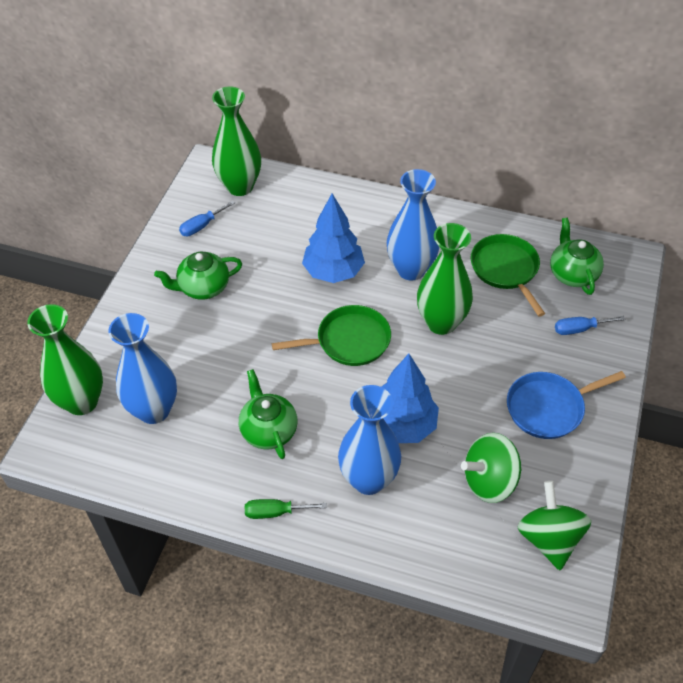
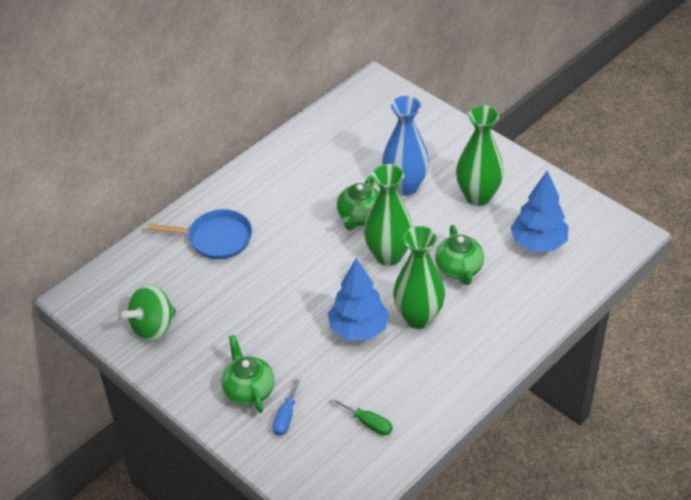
blue screwdriver: 2 -> 1
blue vase: 3 -> 1
green pan: 2 -> 0
green spinning top: 2 -> 1

